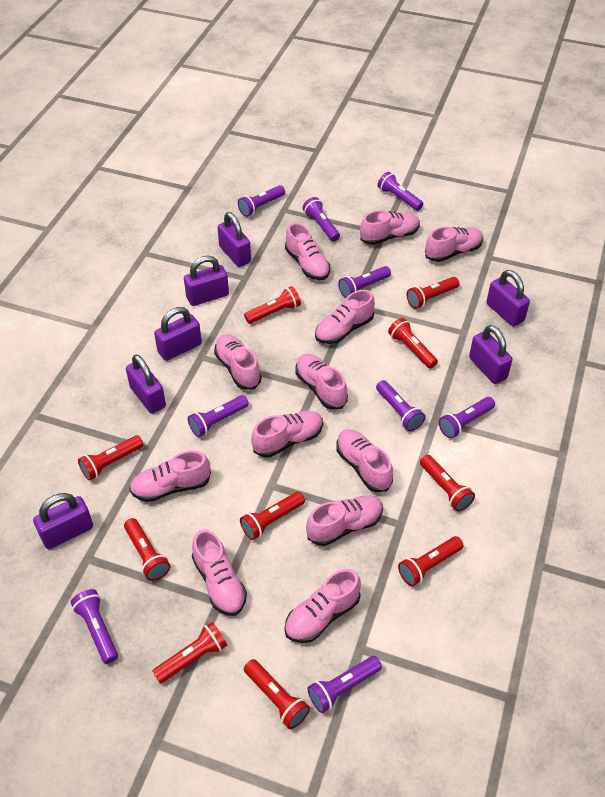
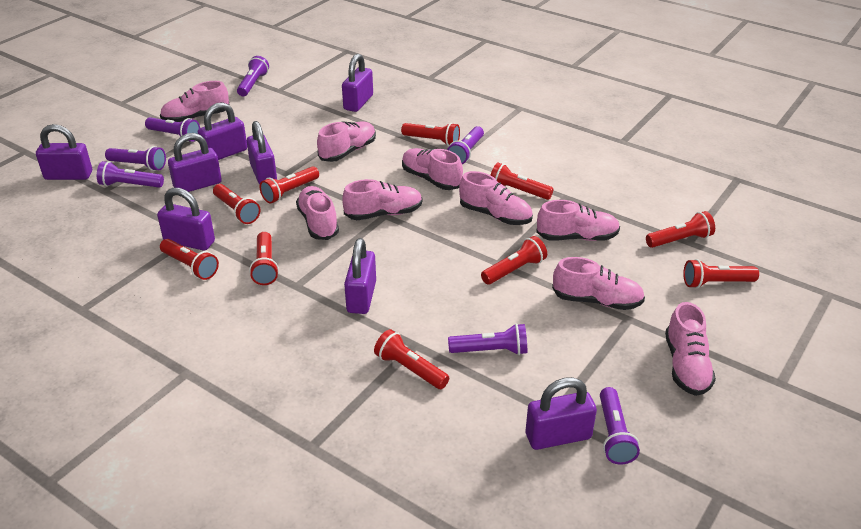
pink shoe: 12 -> 9
purple flashlight: 9 -> 7
purple padlock: 7 -> 8

